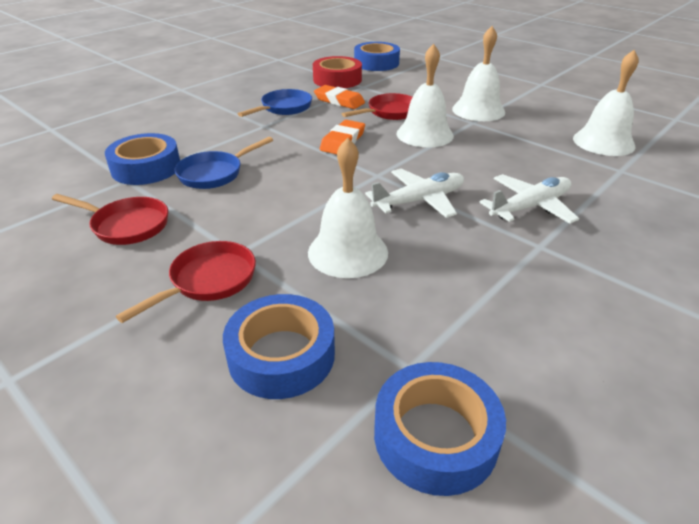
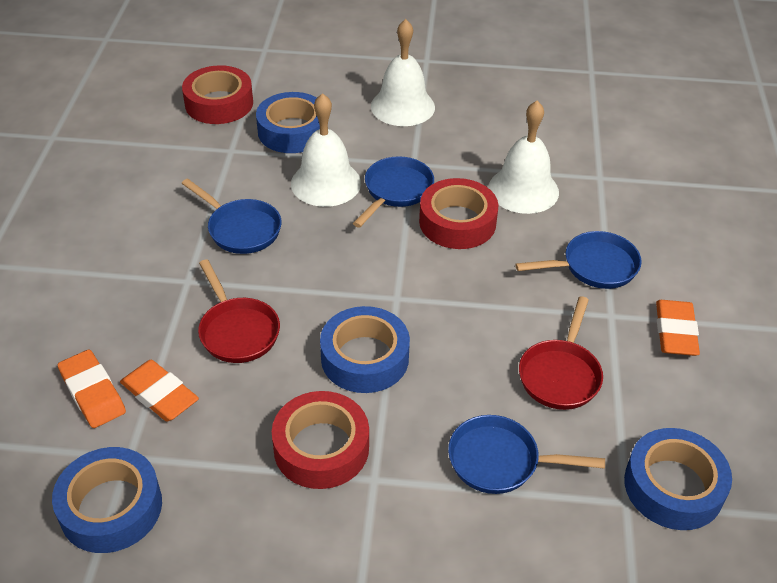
blue pan: 2 -> 4
orange eraser: 2 -> 3
red pan: 3 -> 2
red tape: 1 -> 3
white bell: 4 -> 3
white plane: 2 -> 0

